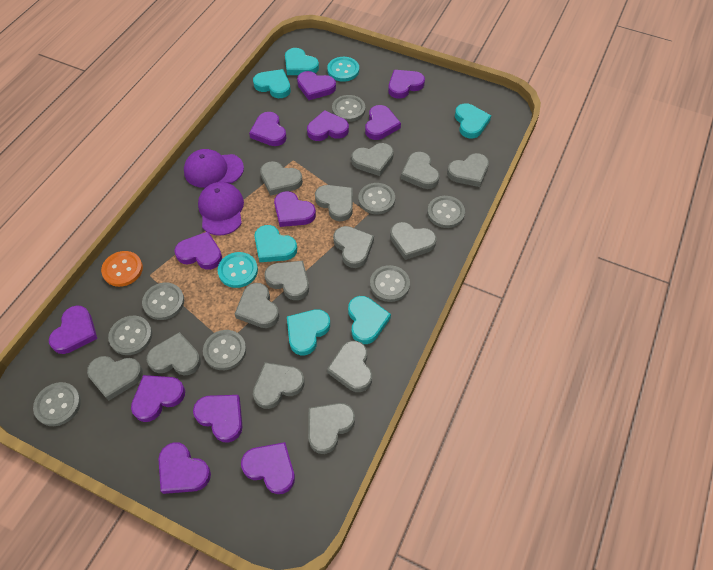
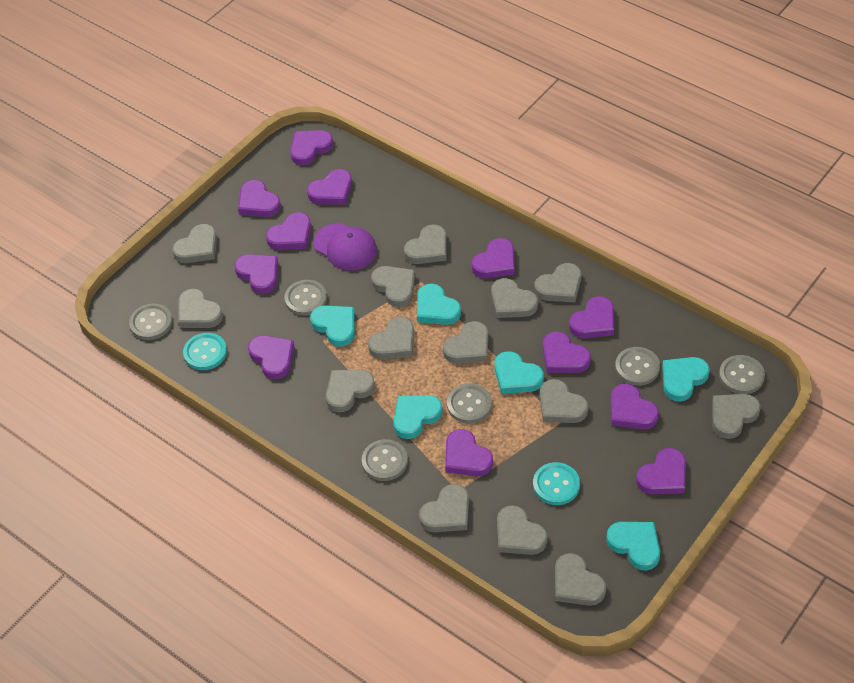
grey button: 8 -> 6
orange button: 1 -> 0
purple cap: 2 -> 1

